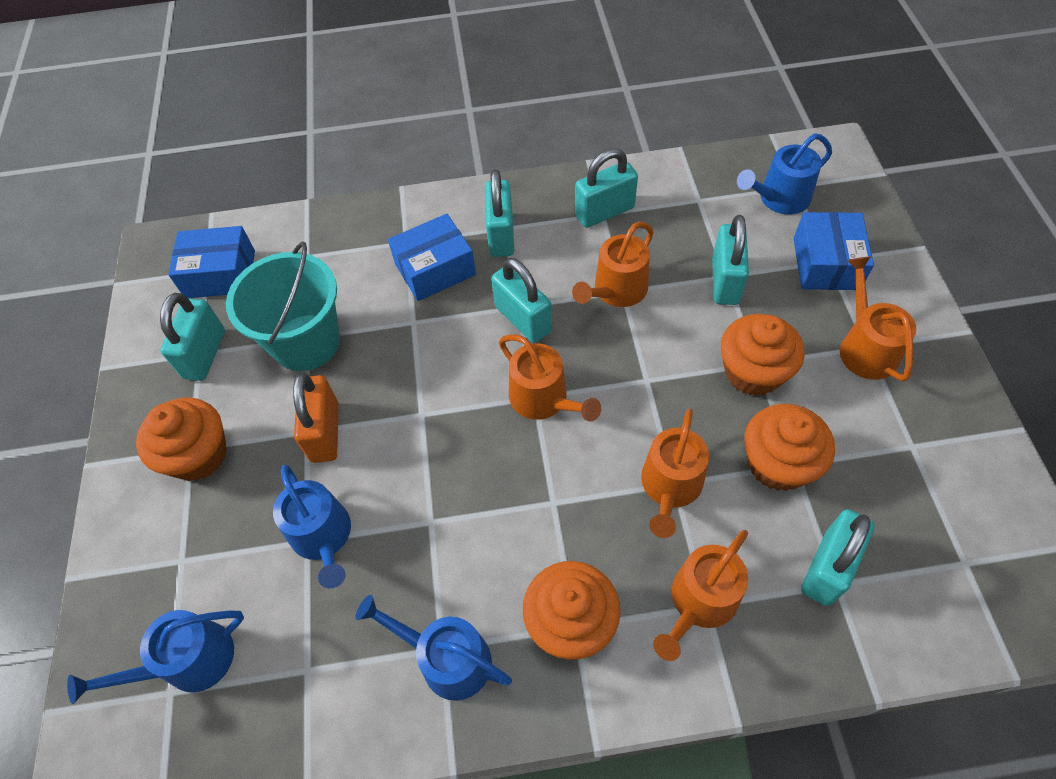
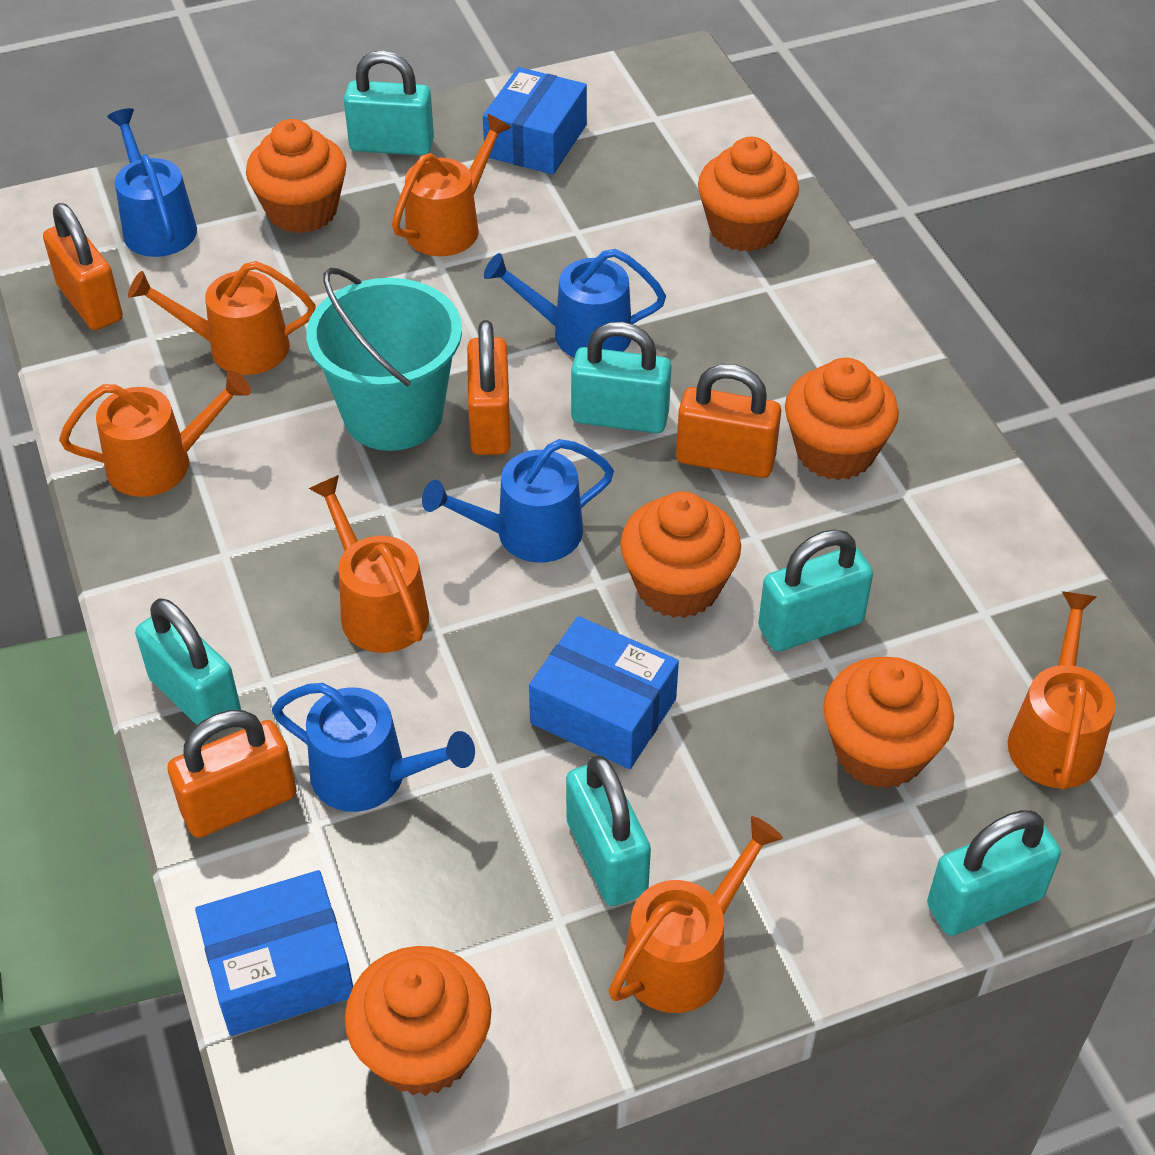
orange cupcake: 4 -> 6
orange padlock: 1 -> 4
orange watering can: 5 -> 6

